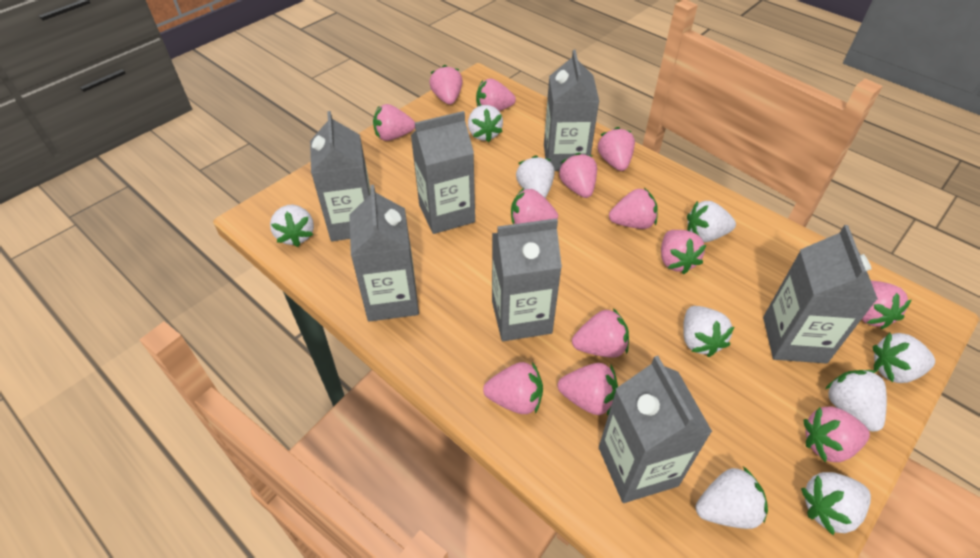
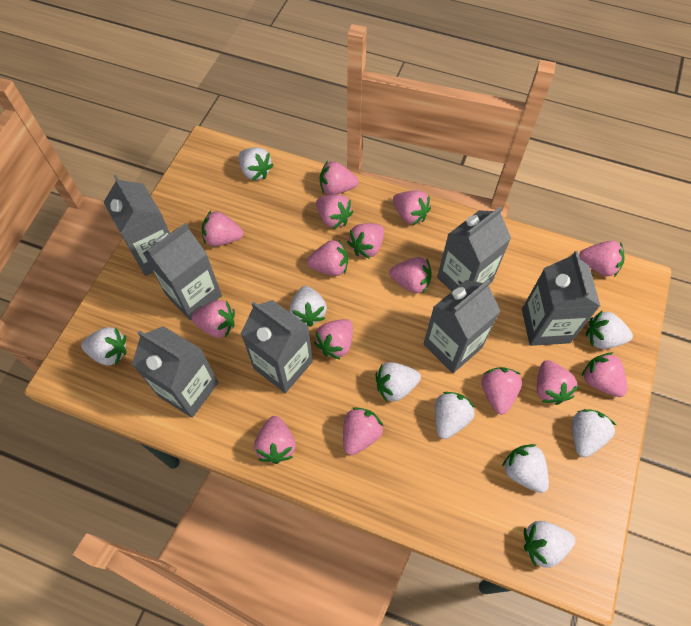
pink strawberry: 13 -> 15

